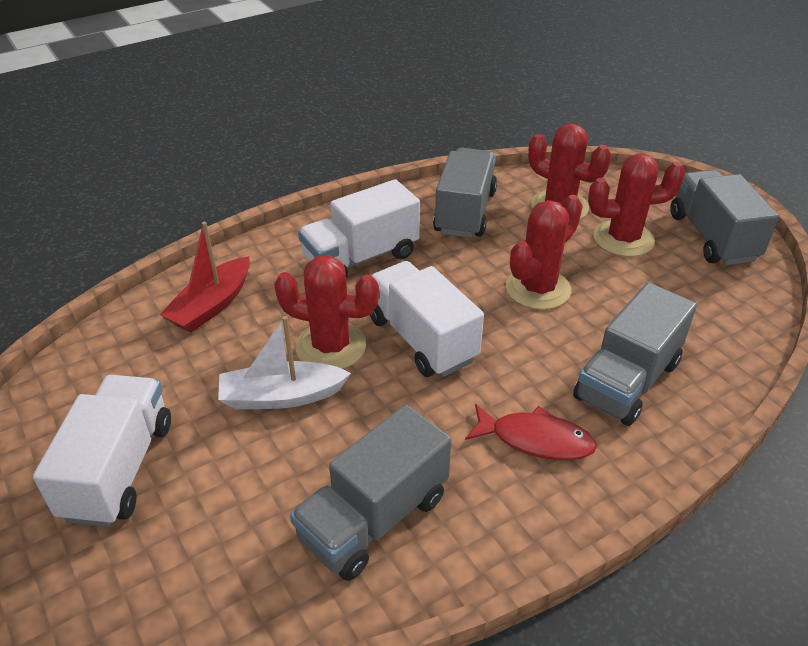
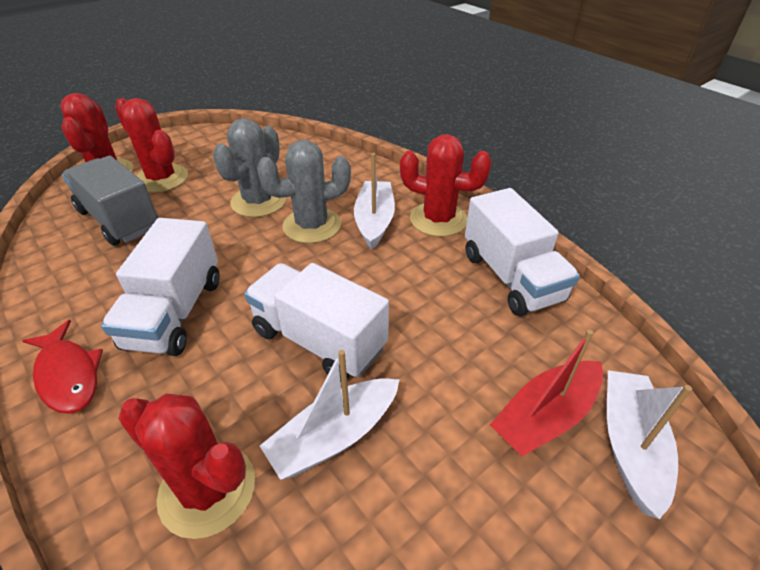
grey cactus: 0 -> 2
grey truck: 4 -> 1
white boat: 1 -> 3

